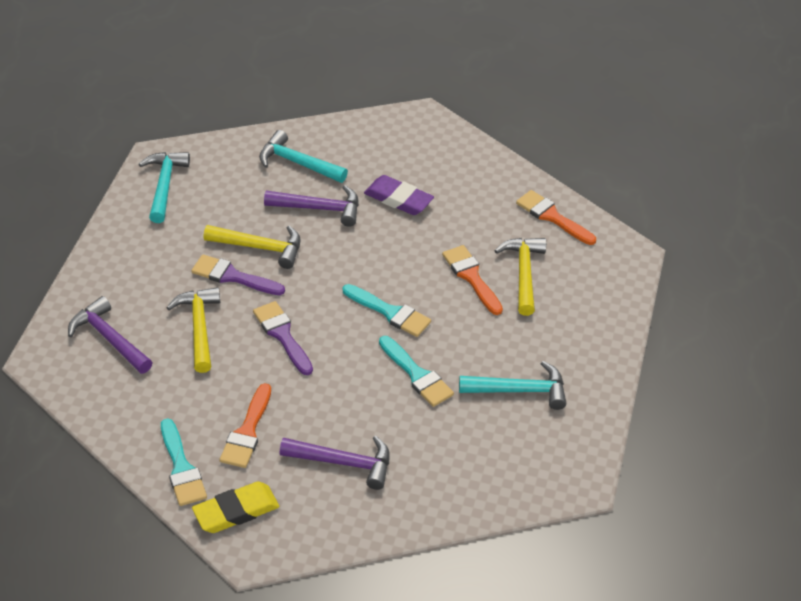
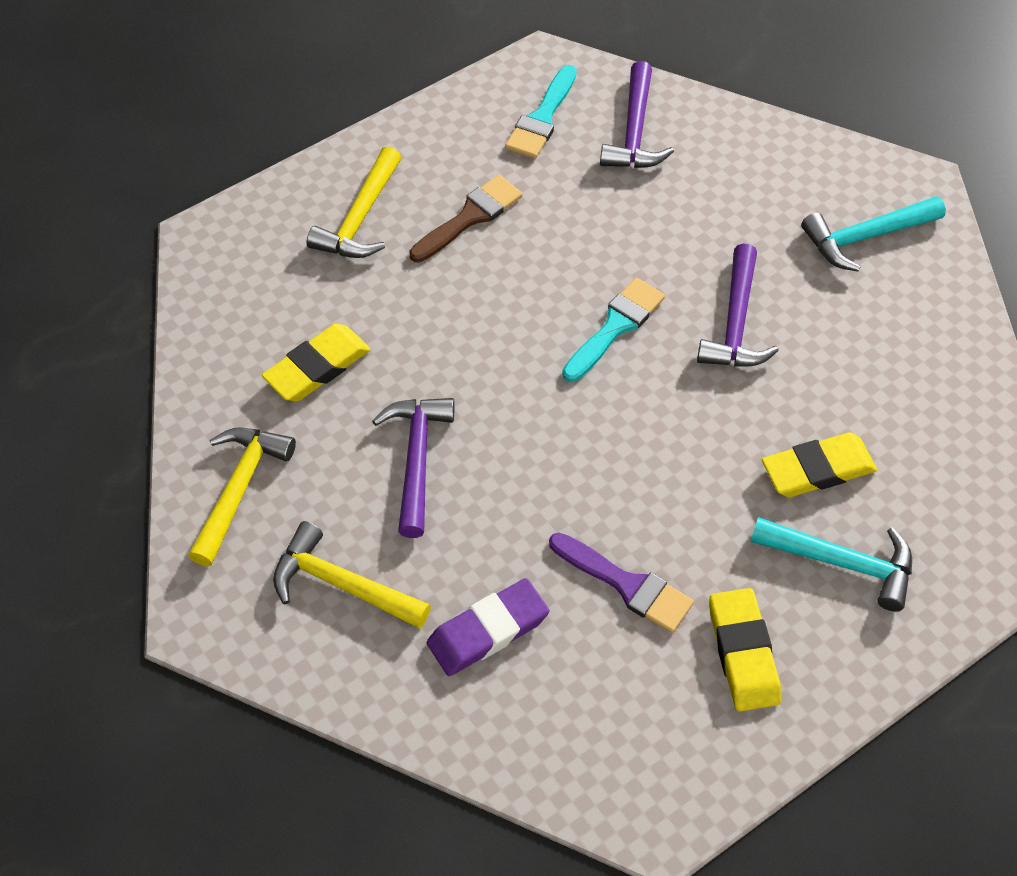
brown brush: 0 -> 1
orange brush: 3 -> 0
purple brush: 2 -> 1
turquoise brush: 3 -> 2
turquoise hammer: 3 -> 2
yellow eraser: 1 -> 3

